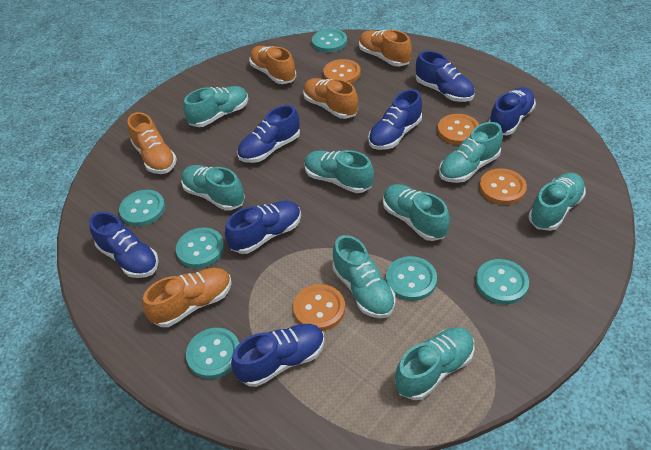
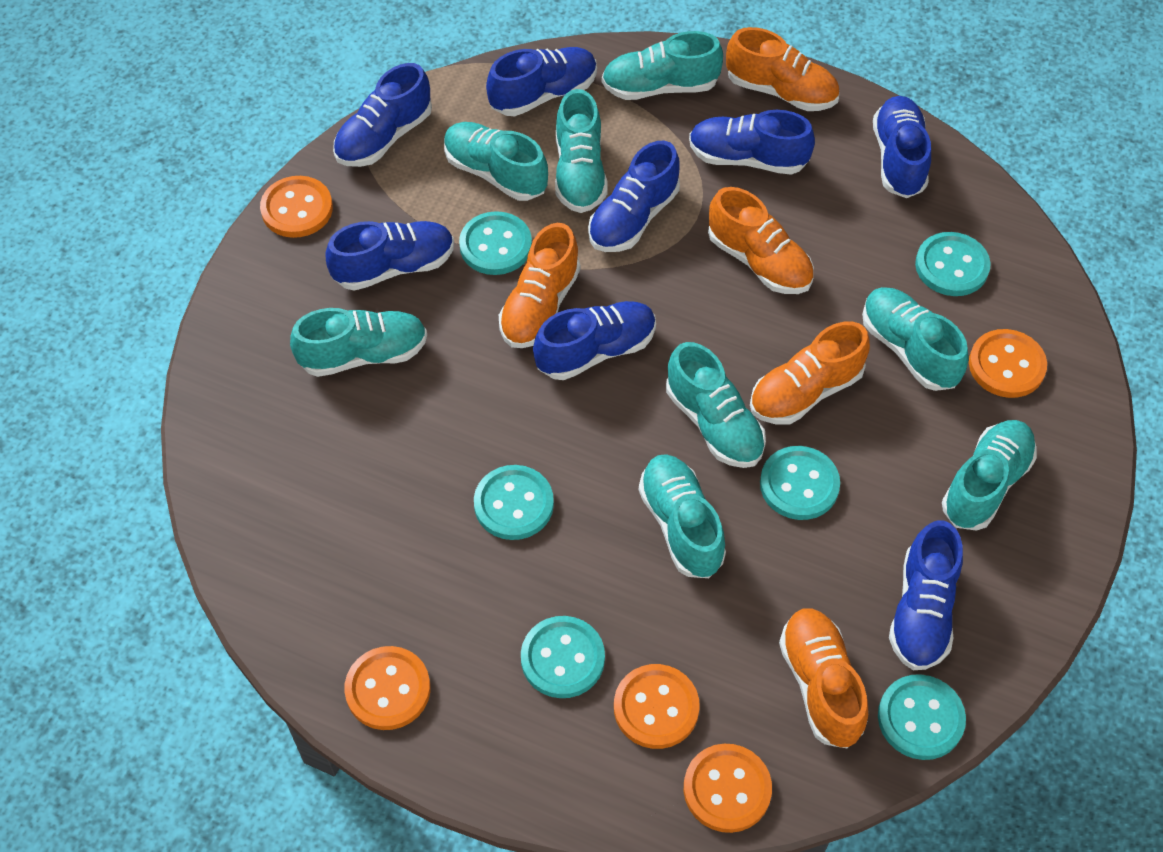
blue shoe: 7 -> 8
orange button: 4 -> 5

